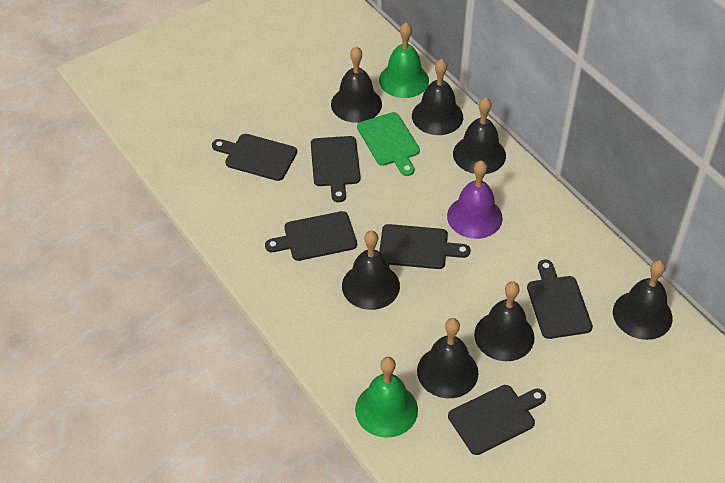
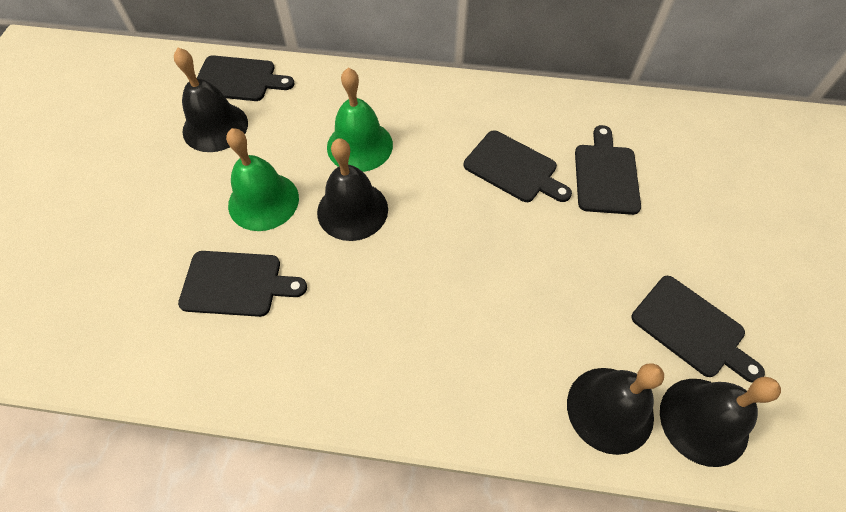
black bell: 7 -> 4
black cutting board: 6 -> 5
green cutting board: 1 -> 0
purple bell: 1 -> 0

